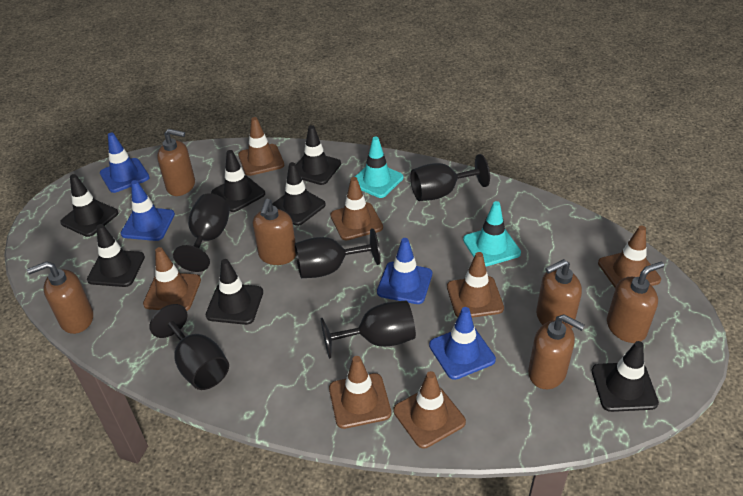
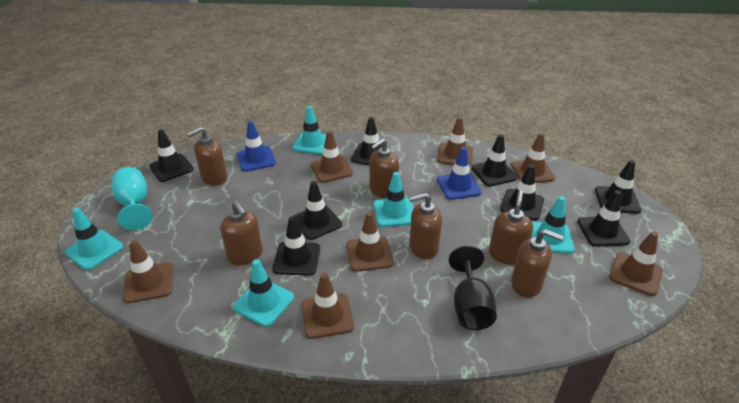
black goblet: 5 -> 1
black traffic cone: 7 -> 8
blue traffic cone: 4 -> 2
turquoise goblet: 0 -> 1
turquoise traffic cone: 2 -> 5

